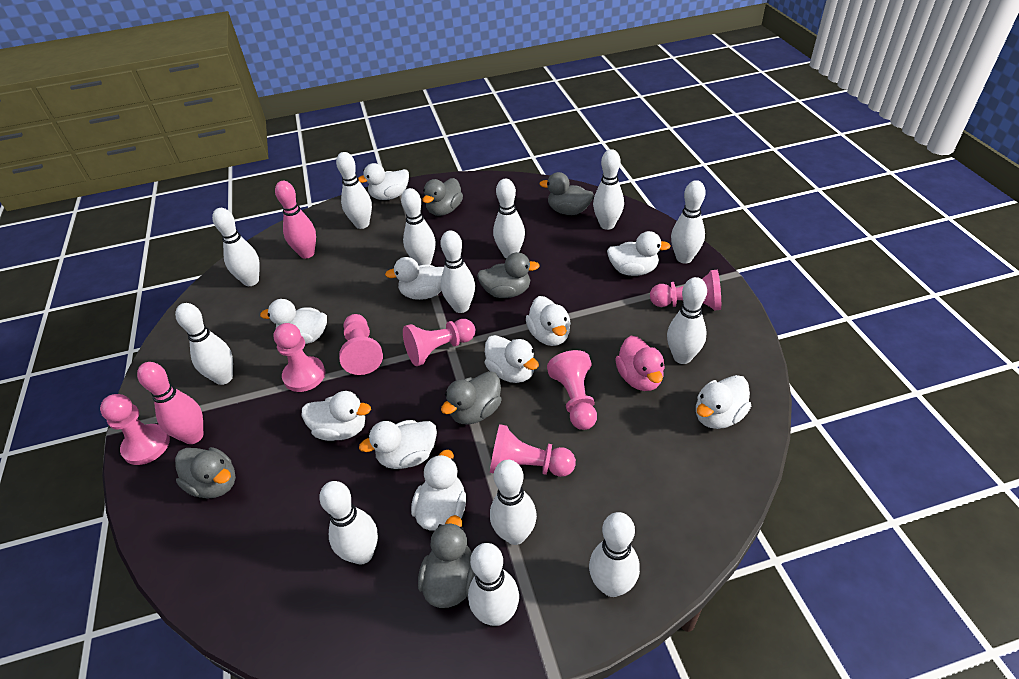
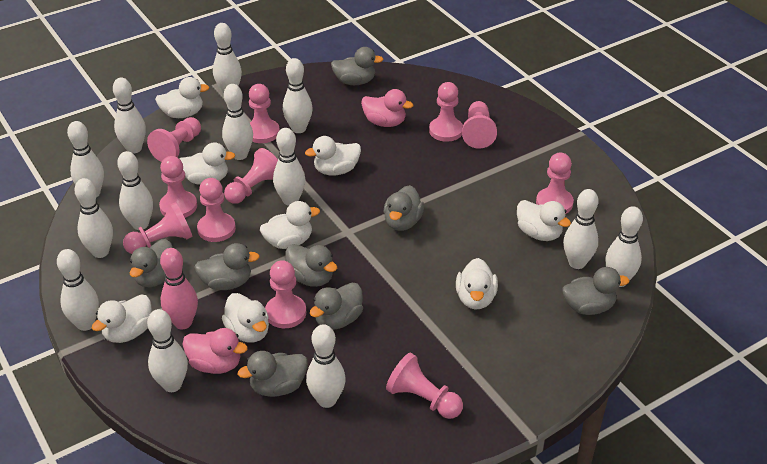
grey duck: 6 -> 8
pink bowling pin: 2 -> 1
pink duck: 1 -> 2
pink pawn: 7 -> 11
white duck: 10 -> 8

